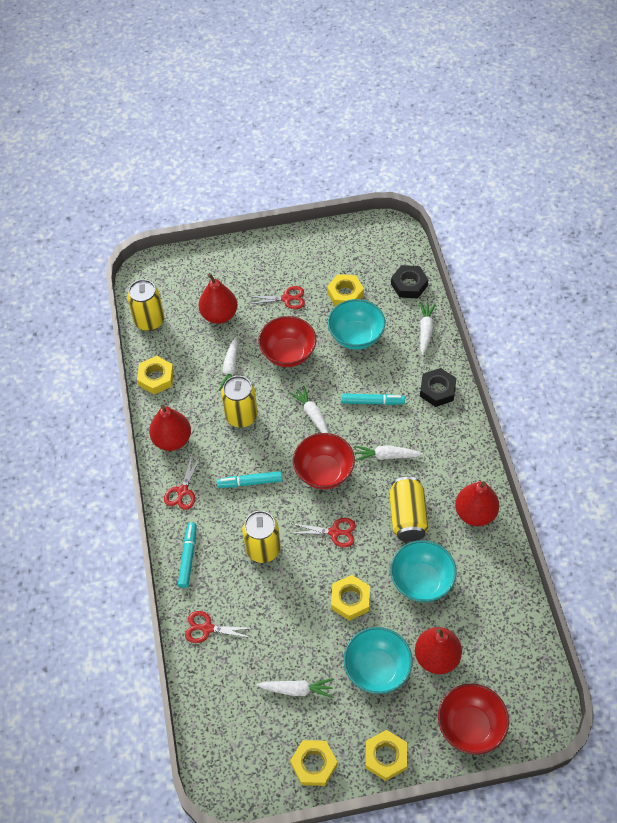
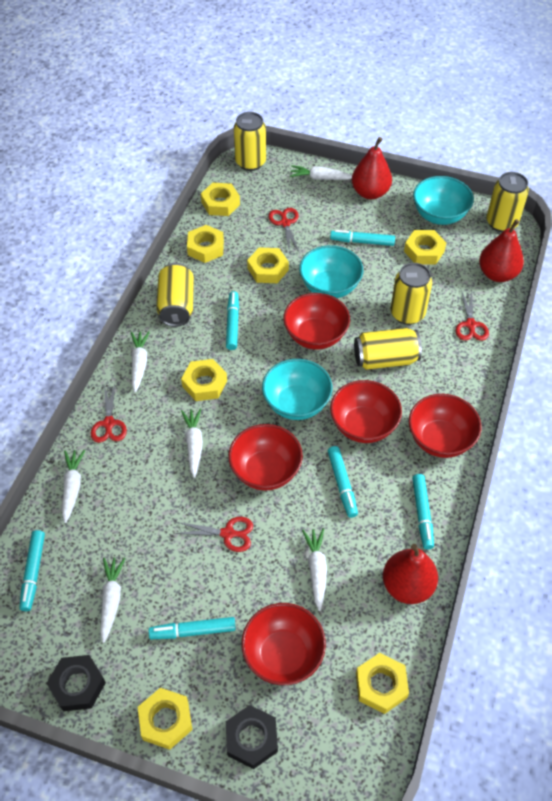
red bowl: 3 -> 5
red pear: 4 -> 3
turquoise marker: 3 -> 6
white carrot: 5 -> 6
yellow can: 4 -> 5
yellow nut: 5 -> 7

